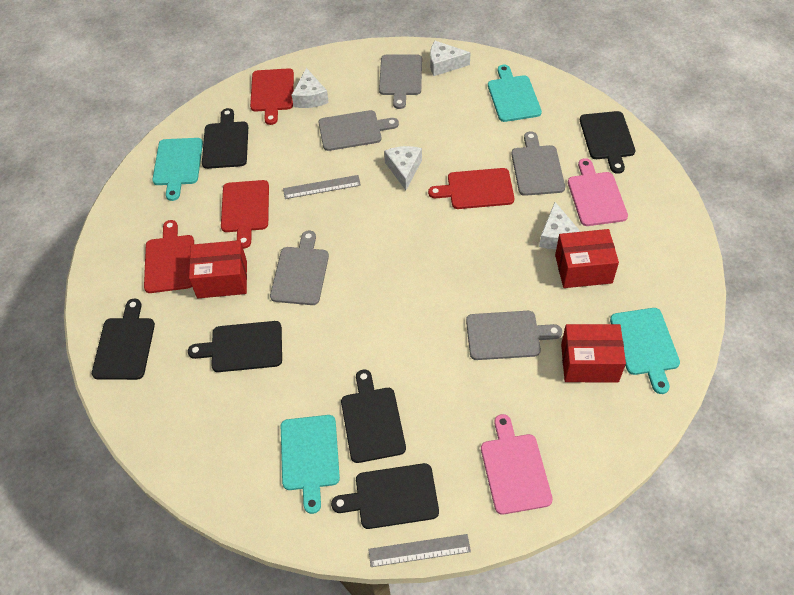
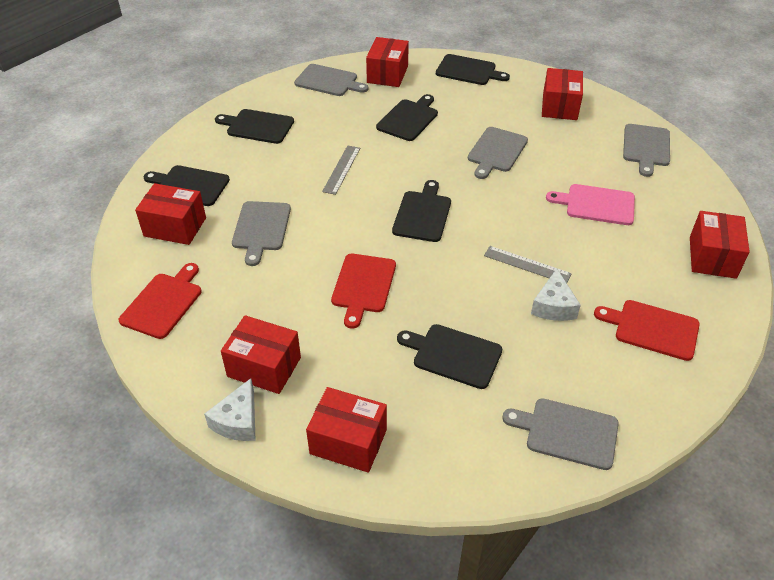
pink cutting board: 2 -> 1
red box: 3 -> 6
red cutting board: 4 -> 3
turquoise cutting board: 4 -> 0
white cheese: 4 -> 2

